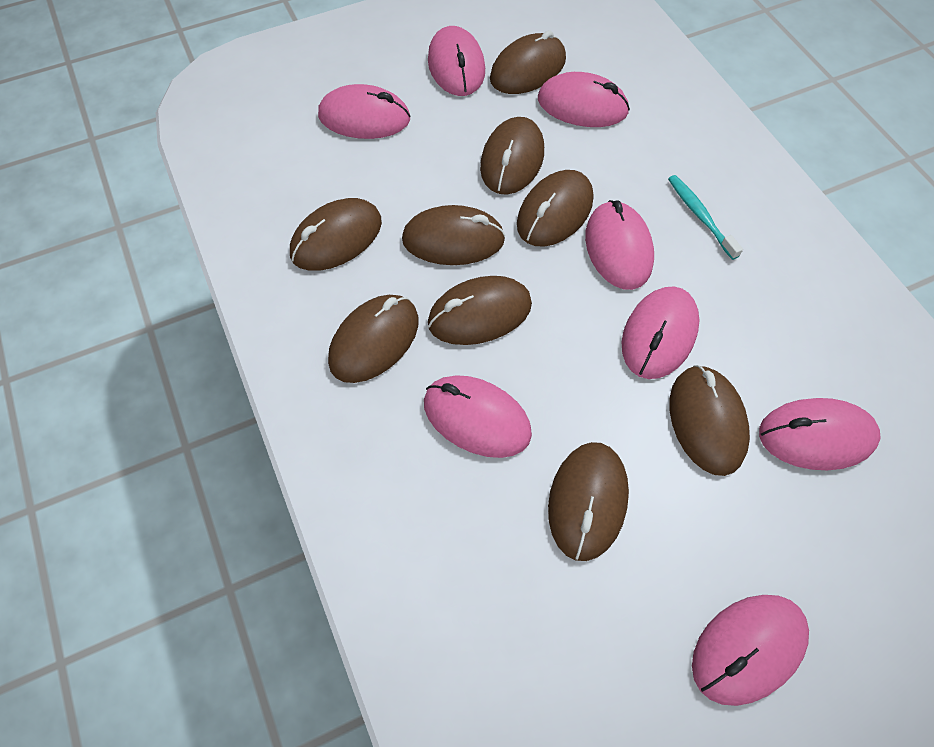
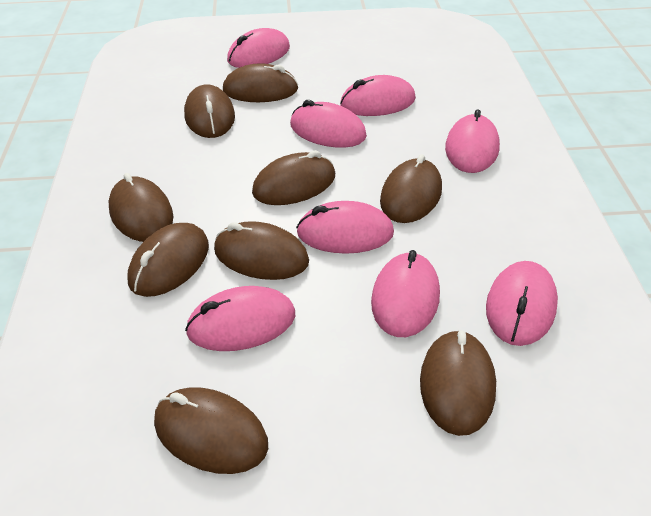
turquoise toothbrush: 1 -> 0

